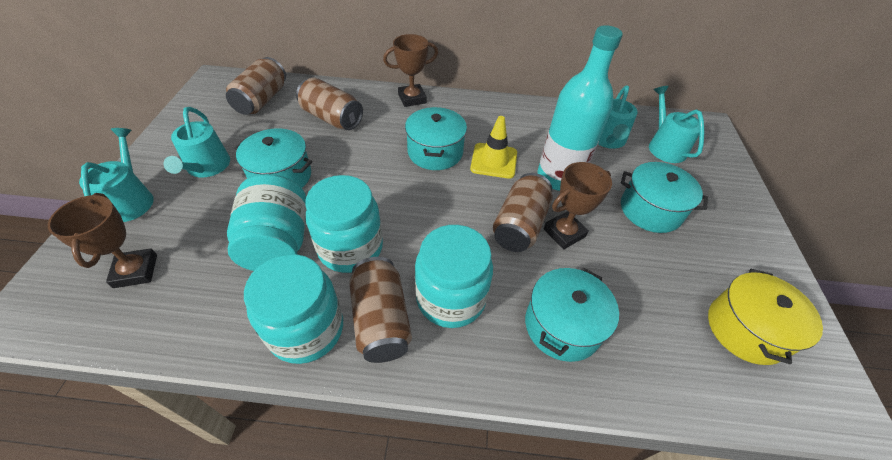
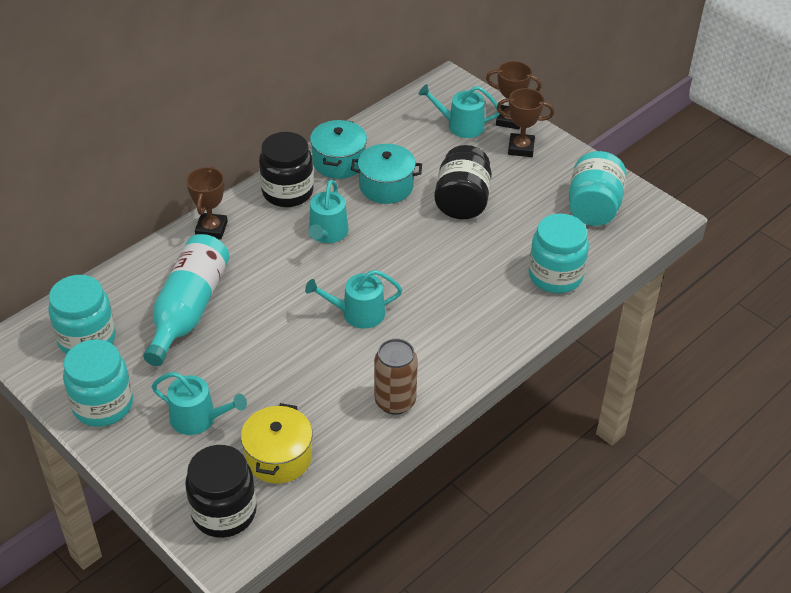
black jar: 0 -> 3
brown can: 4 -> 1
turquoise pot: 4 -> 2
yellow traffic cone: 1 -> 0

